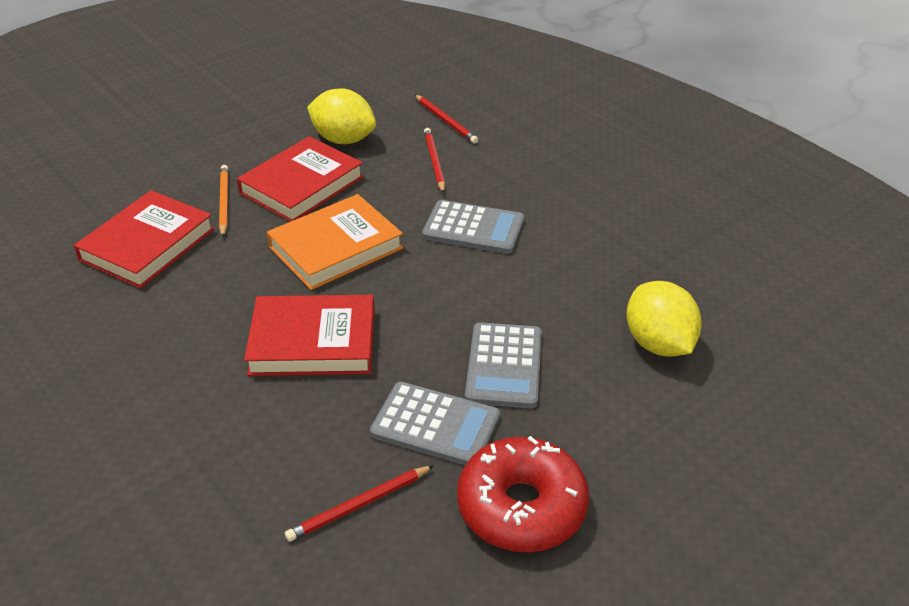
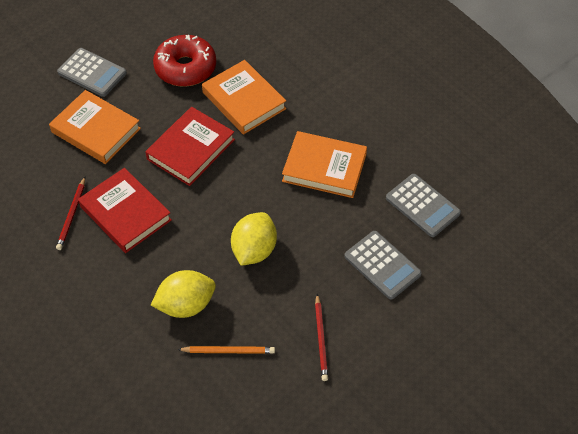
orange book: 1 -> 3
red book: 3 -> 2
red pencil: 3 -> 2

